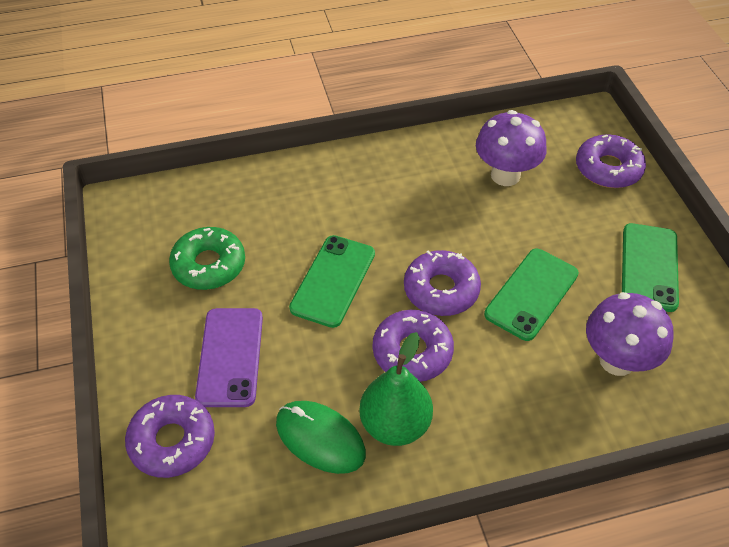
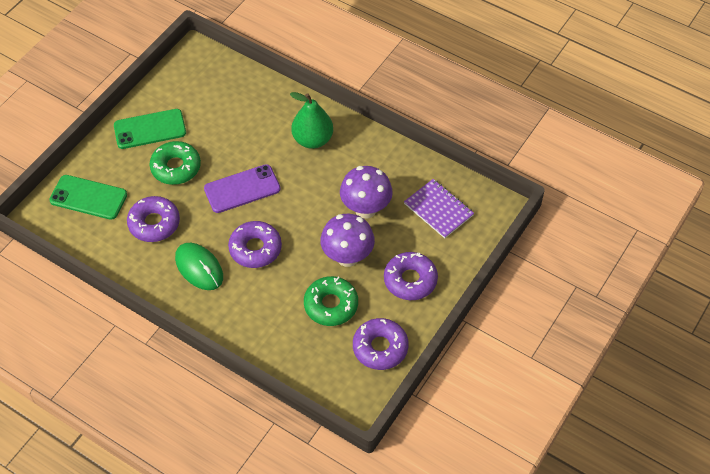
green donut: 1 -> 2
green phone: 3 -> 2
purple notebook: 0 -> 1

